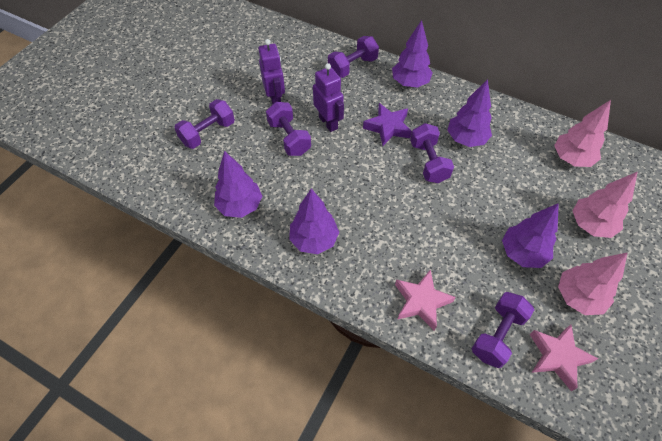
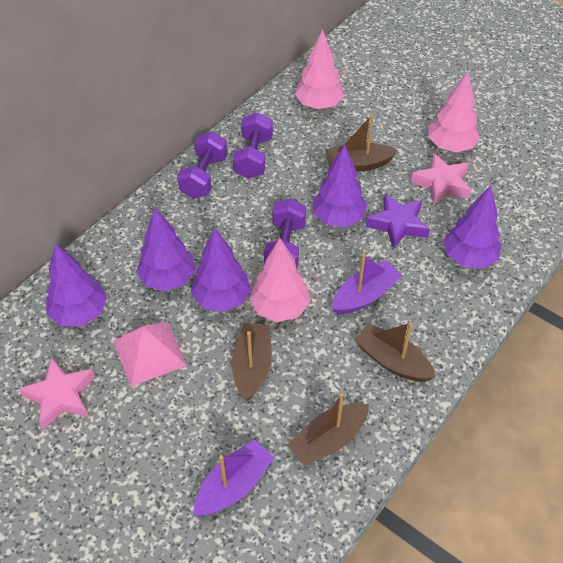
brown boat: 0 -> 4
pink pyramid: 0 -> 1
purple boat: 0 -> 2
purple dumbbell: 5 -> 3
purple robot: 2 -> 0

